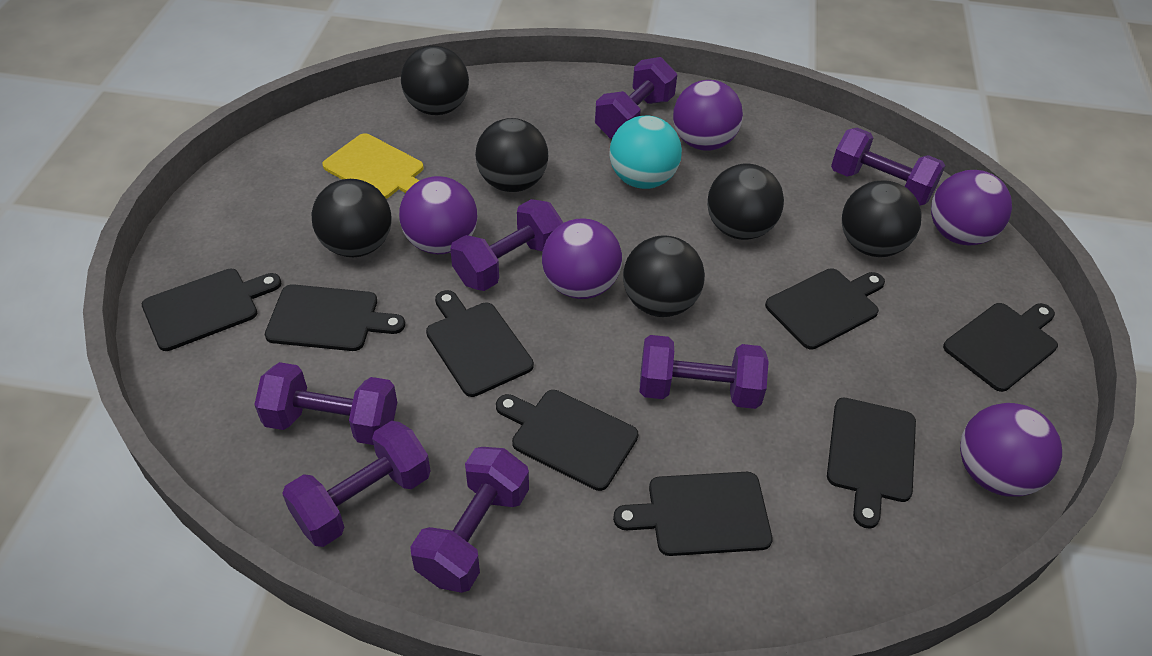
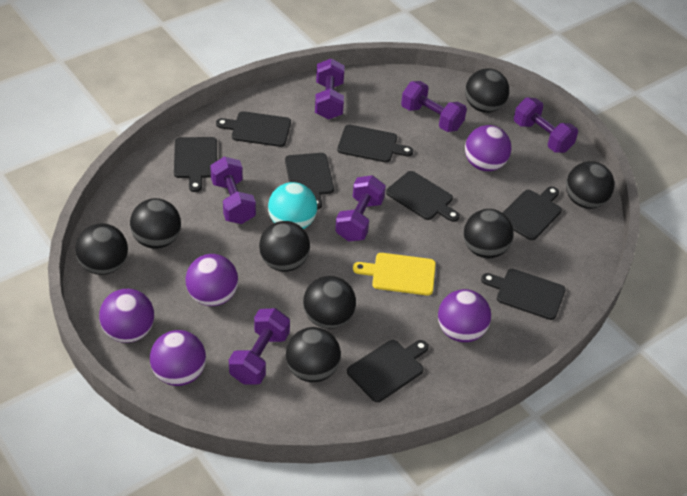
black ball: 6 -> 8
purple dumbbell: 7 -> 6

